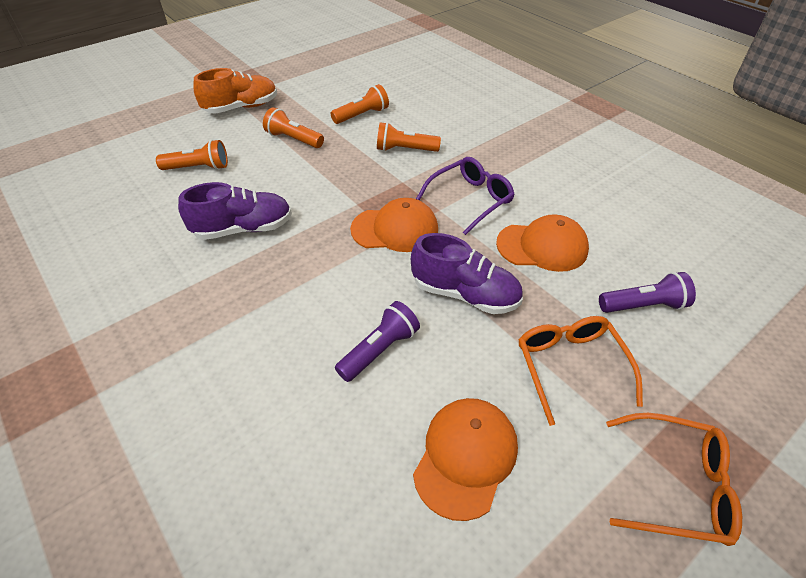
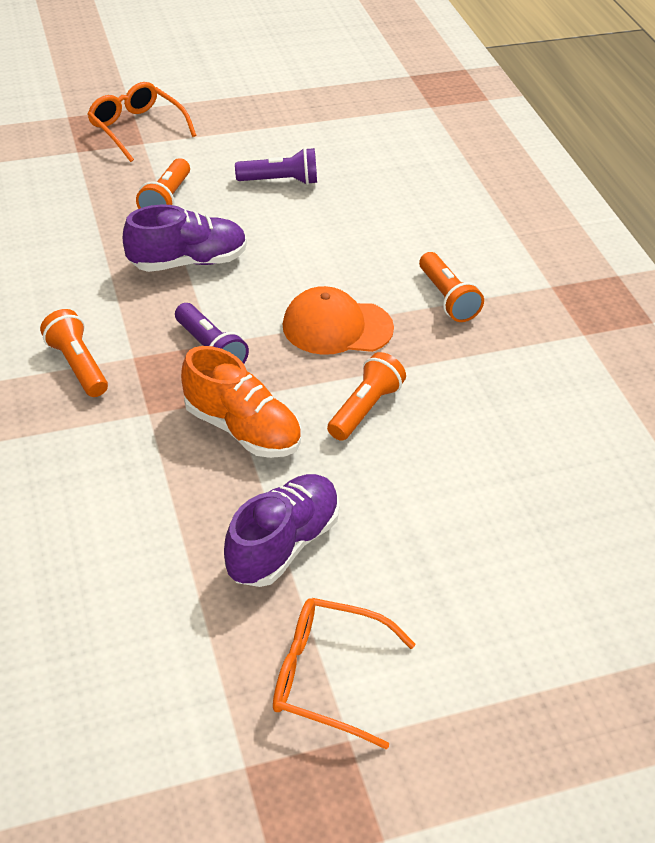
orange cap: 3 -> 1
purple glasses: 1 -> 0

